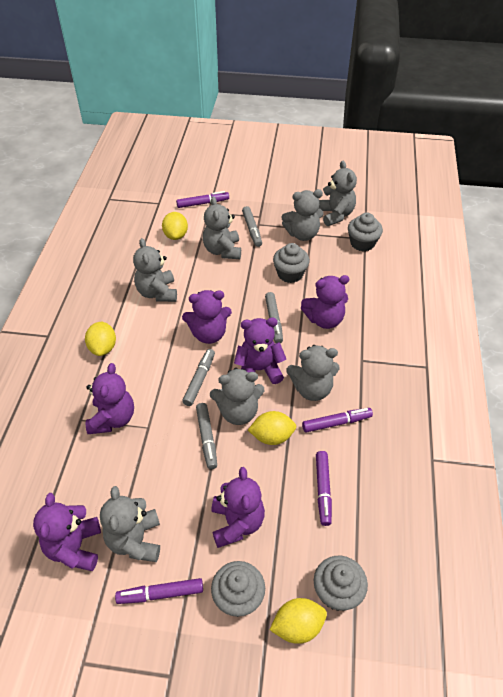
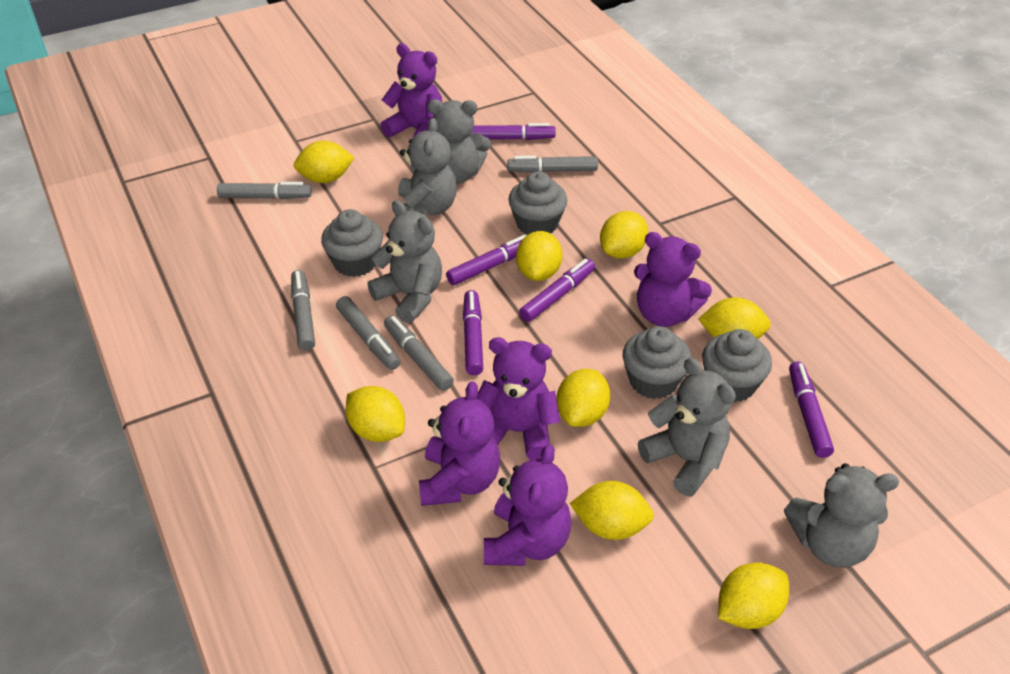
grey marker: 4 -> 5
grey teddy bear: 7 -> 5
purple marker: 4 -> 5
purple teddy bear: 6 -> 5
yellow lemon: 4 -> 8

